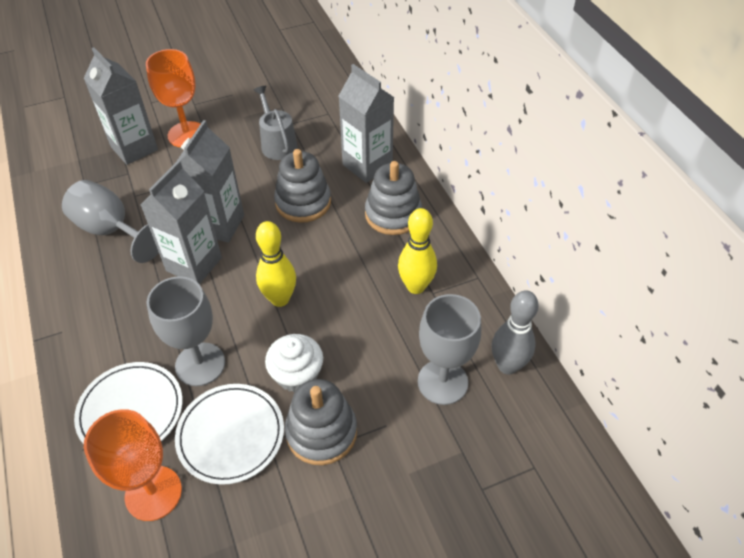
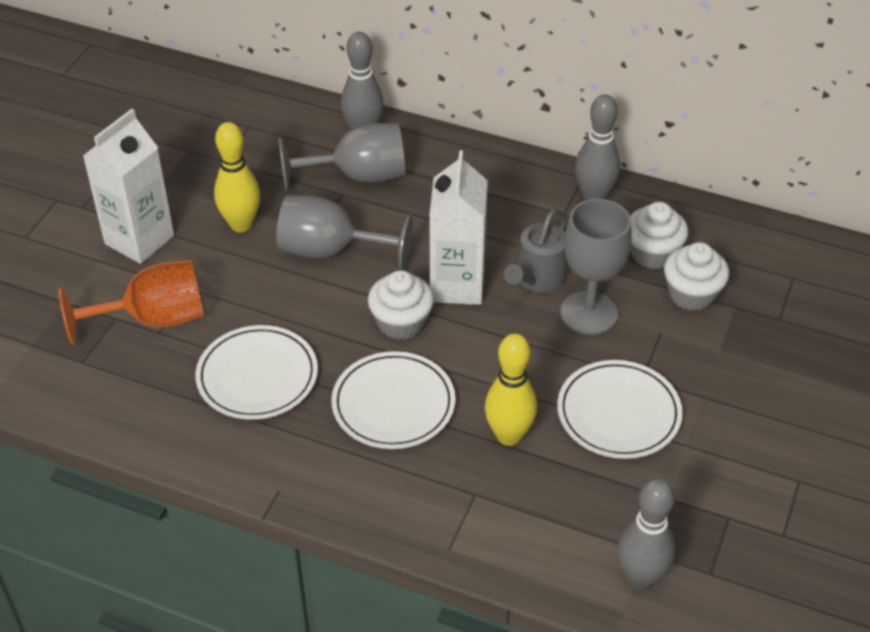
grey bowling pin: 1 -> 3
grey carton: 4 -> 0
grey stacking toy: 3 -> 0
orange goblet: 2 -> 1
white carton: 0 -> 2
white cupcake: 1 -> 3
white plate: 2 -> 3

